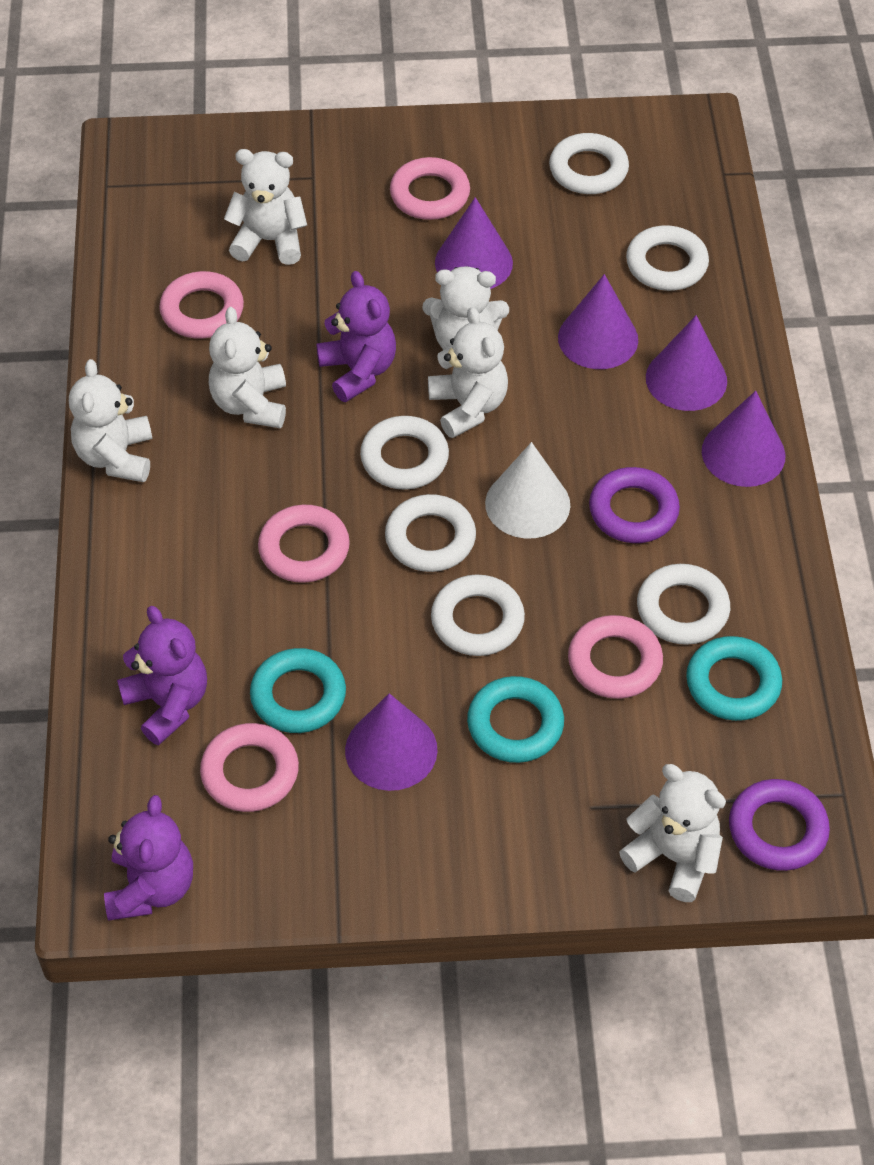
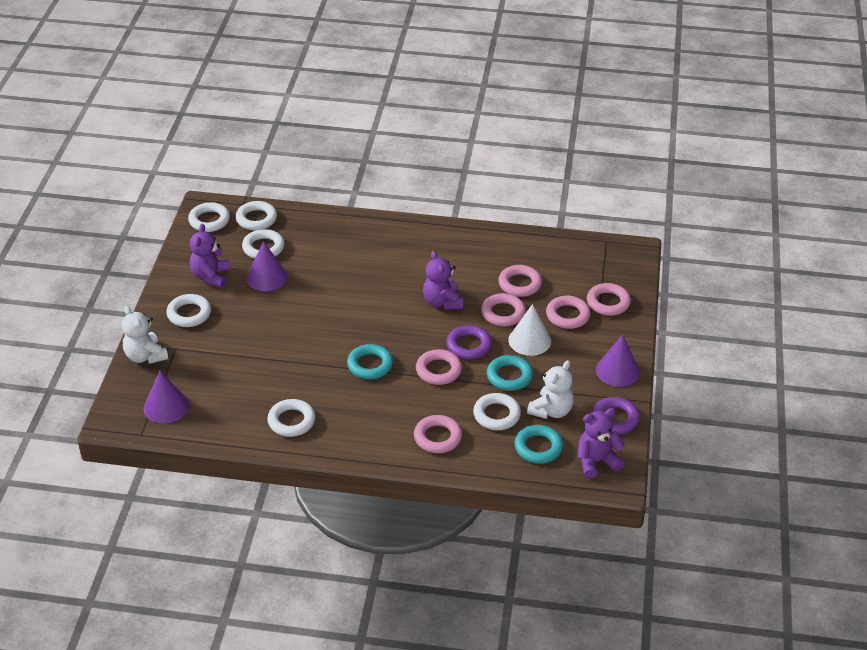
pink ring: 5 -> 6
purple cone: 5 -> 3
white teddy bear: 6 -> 2

